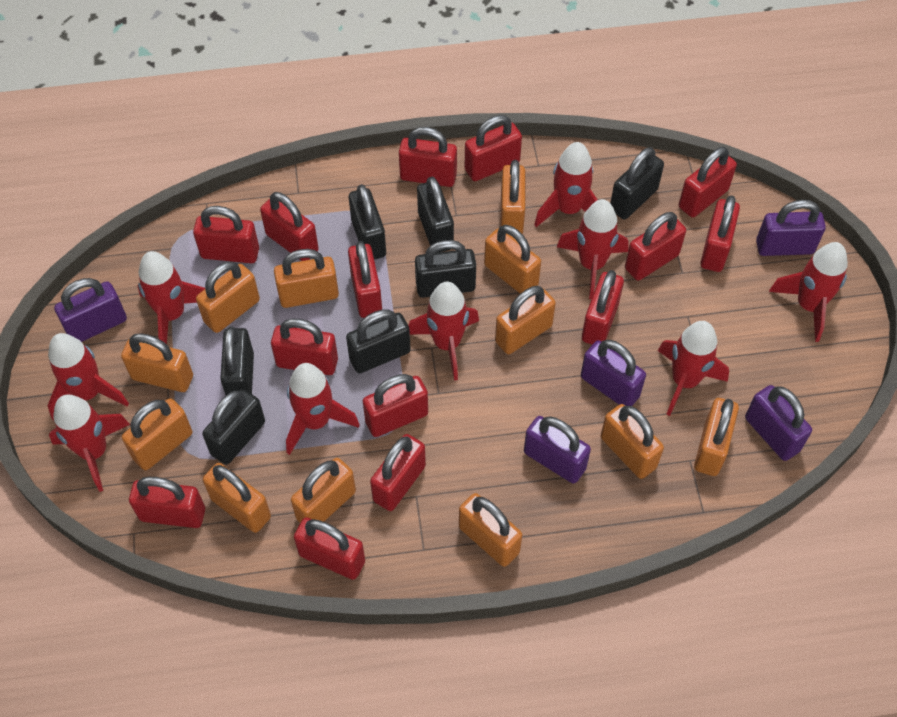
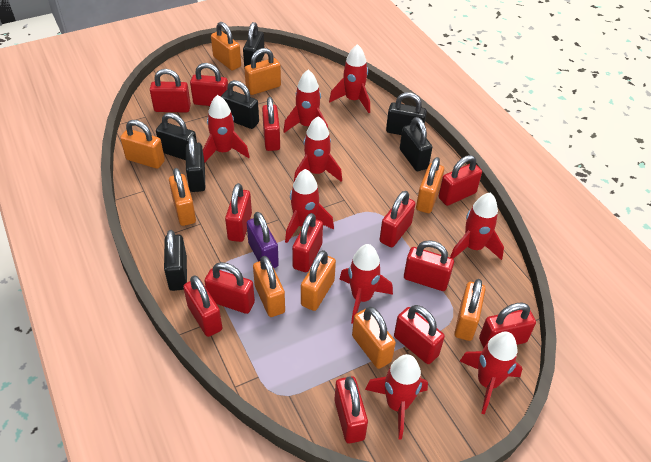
orange padlock: 12 -> 9
purple padlock: 5 -> 1
red padlock: 14 -> 13

